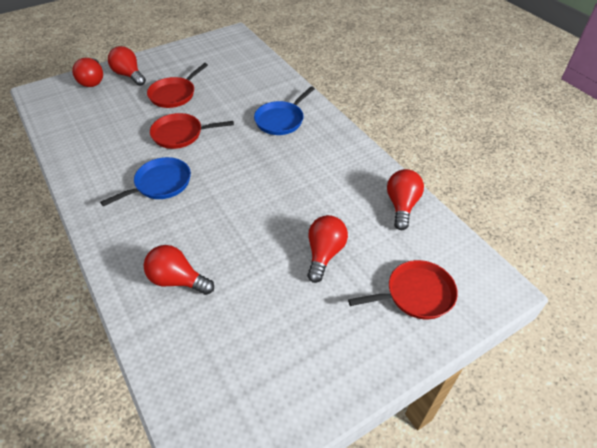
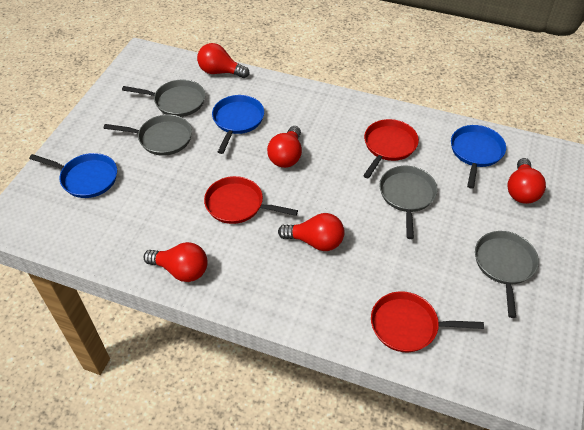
blue pan: 2 -> 3
grey pan: 0 -> 4

